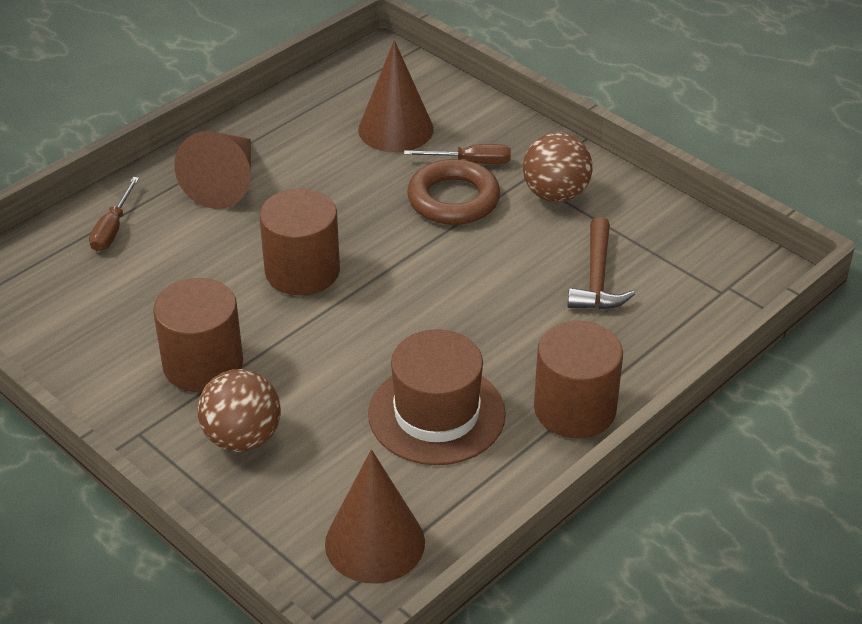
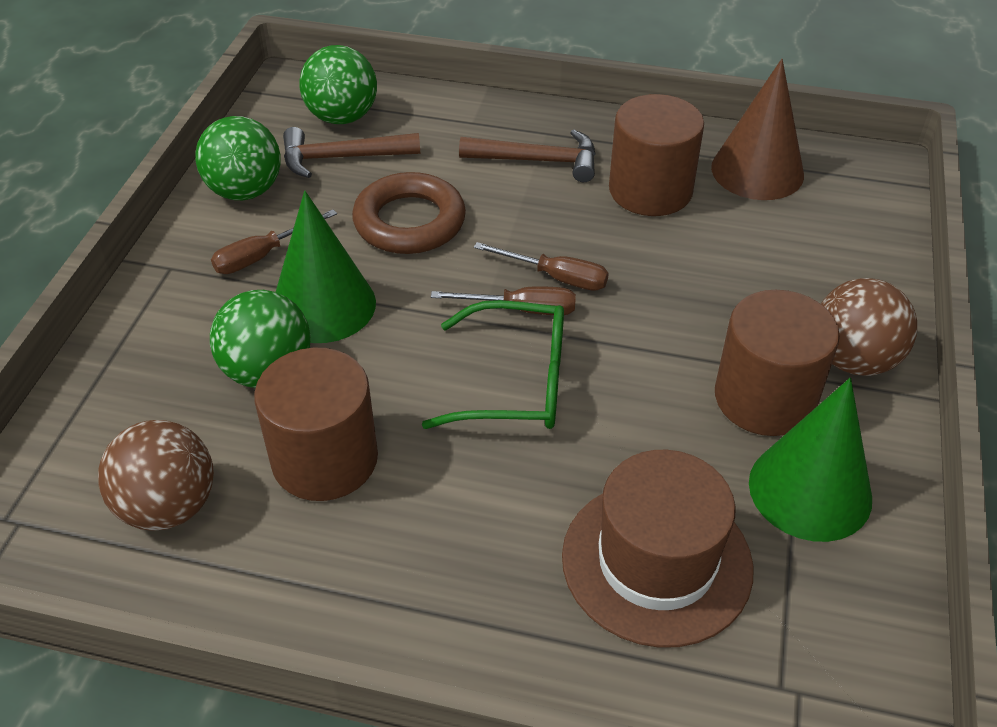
brown cone: 3 -> 1
brown hammer: 1 -> 2
brown screwdriver: 2 -> 3
green ball: 0 -> 3
green cone: 0 -> 2
green glasses: 0 -> 1

